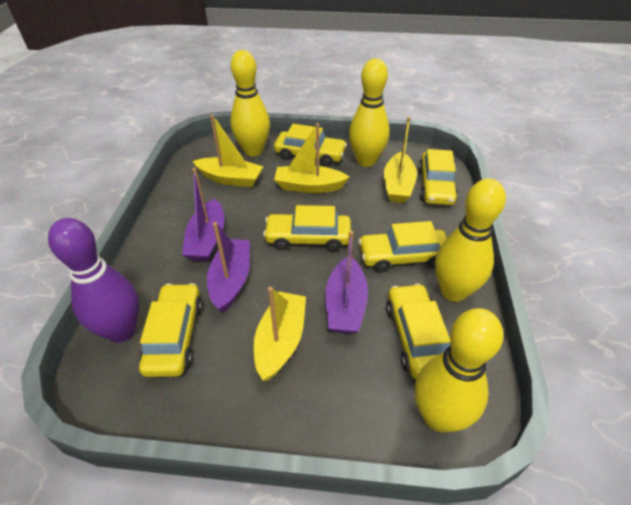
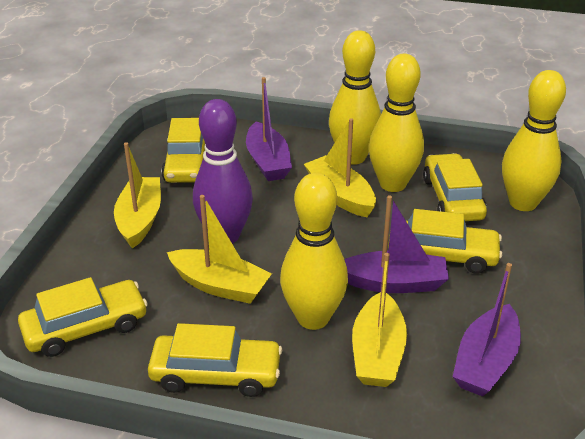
yellow car: 6 -> 5

